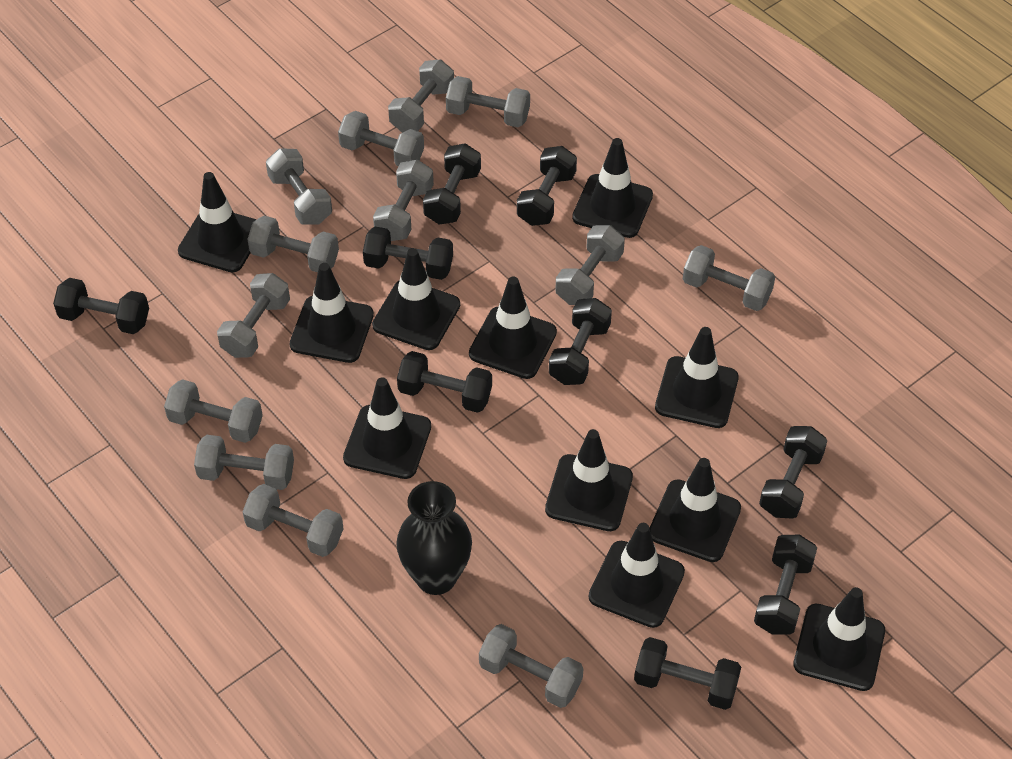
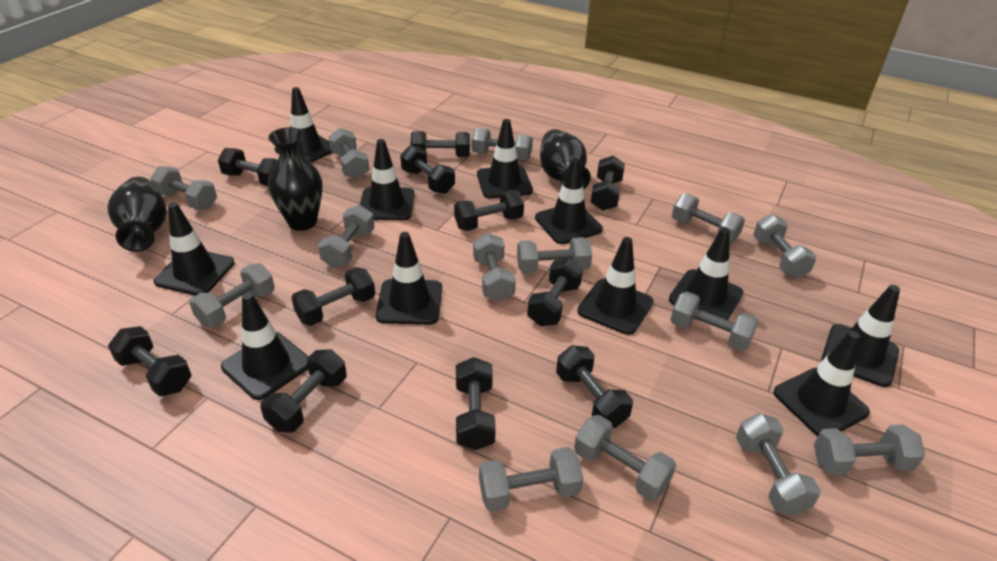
black dumbbell: 9 -> 11
black vase: 1 -> 3
grey dumbbell: 13 -> 14

